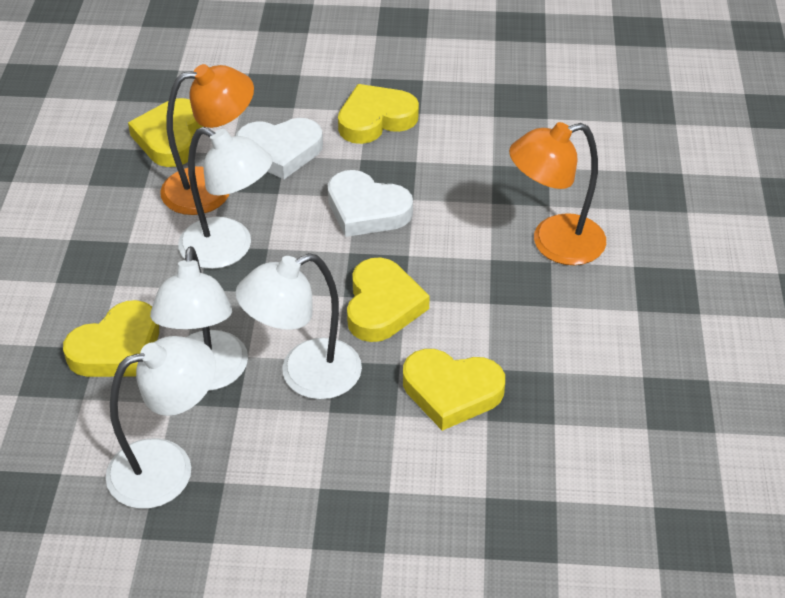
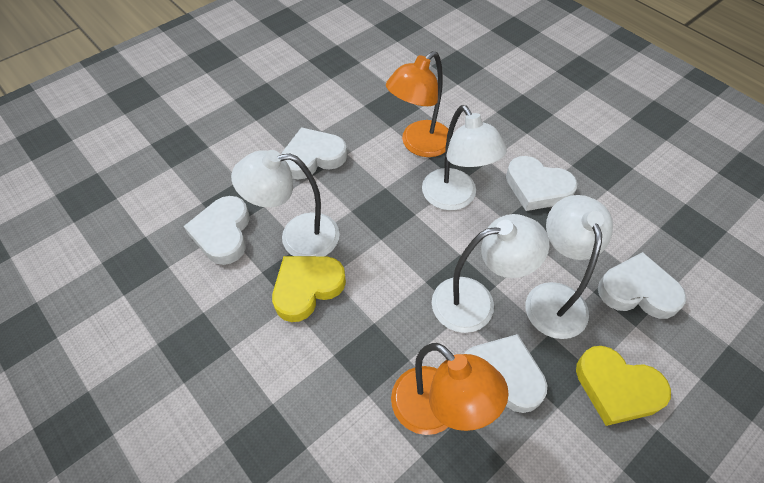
white heart: 2 -> 5
yellow heart: 5 -> 2

